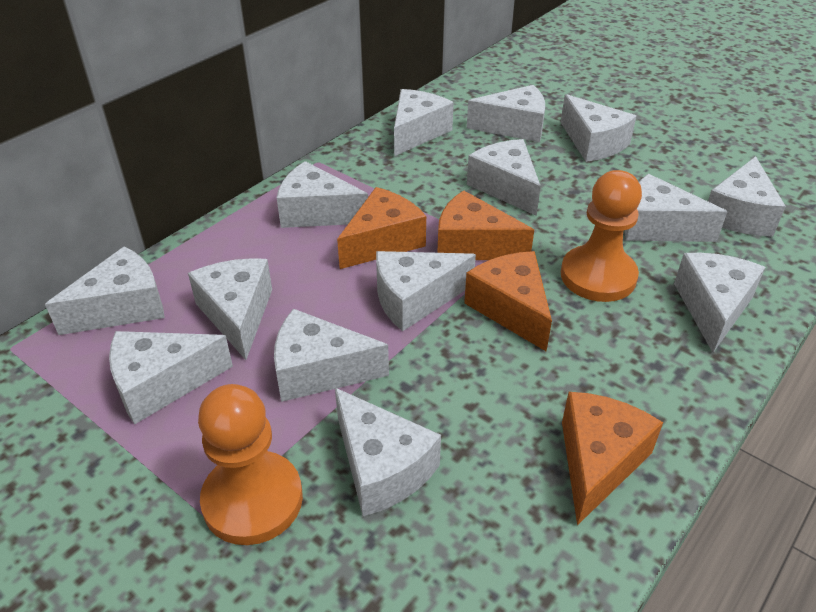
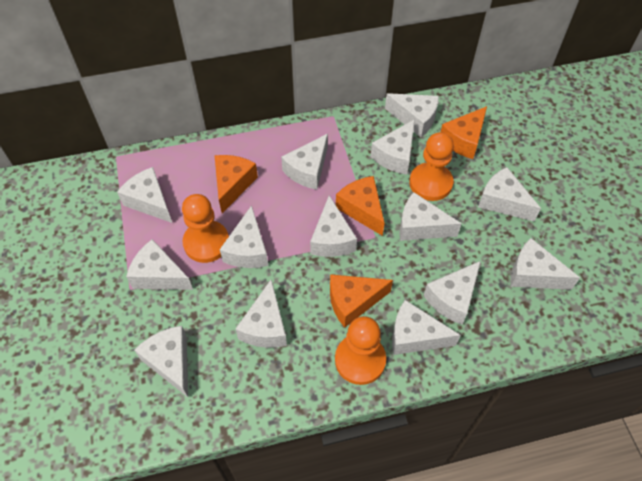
orange pawn: 2 -> 3

